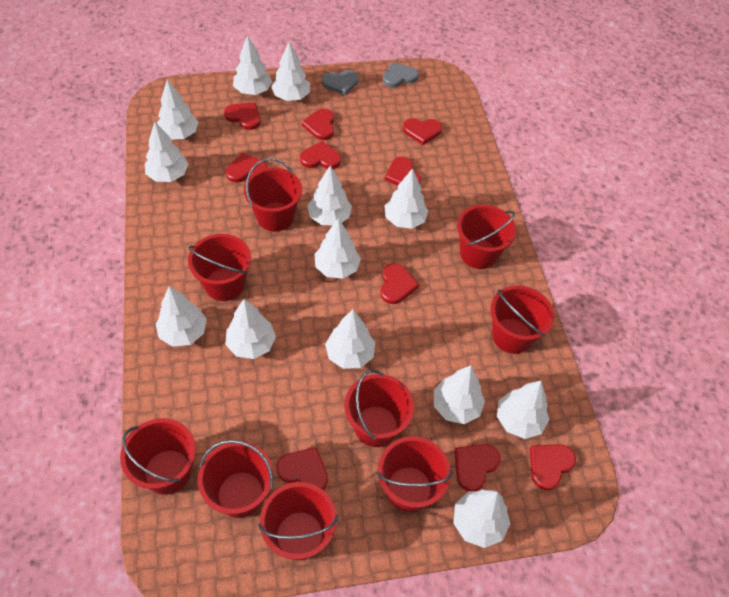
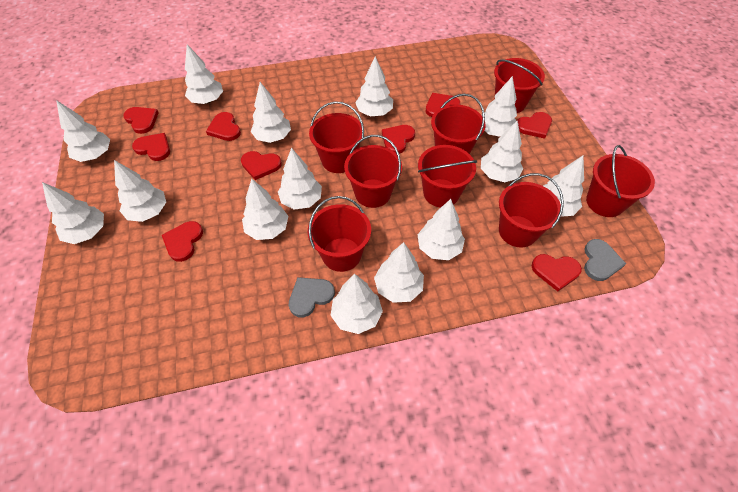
red bucket: 9 -> 8
red heart: 10 -> 9
white tree: 13 -> 14

